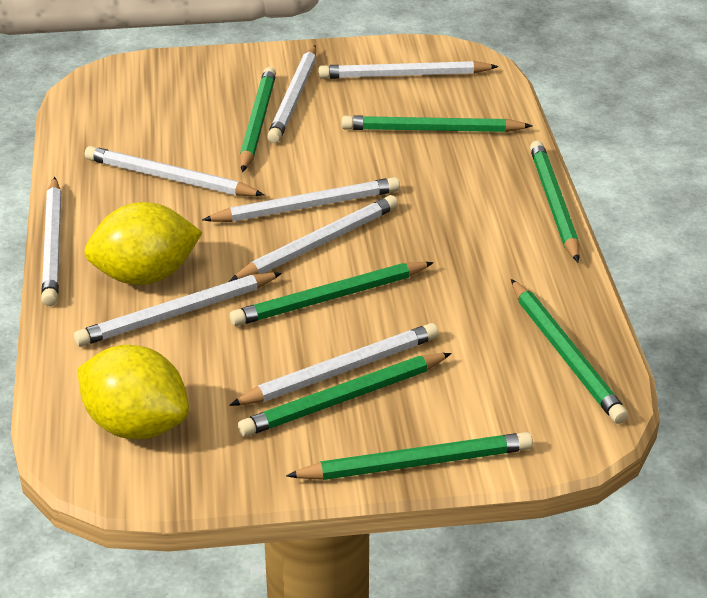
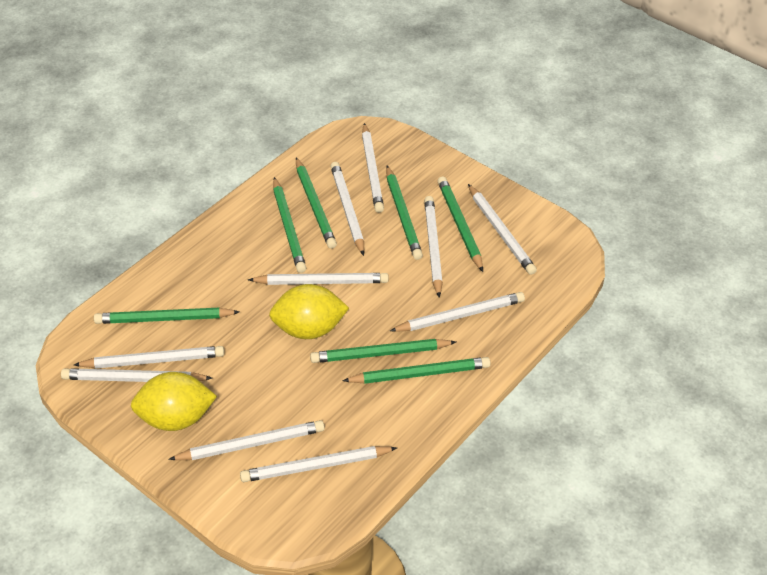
white pencil: 8 -> 10

